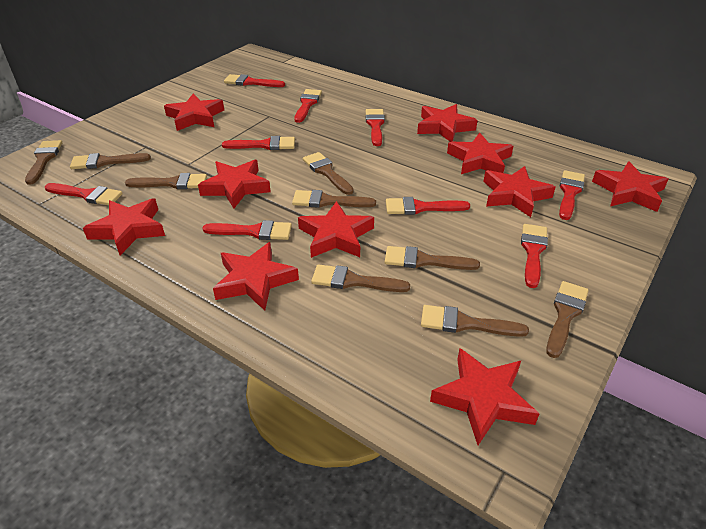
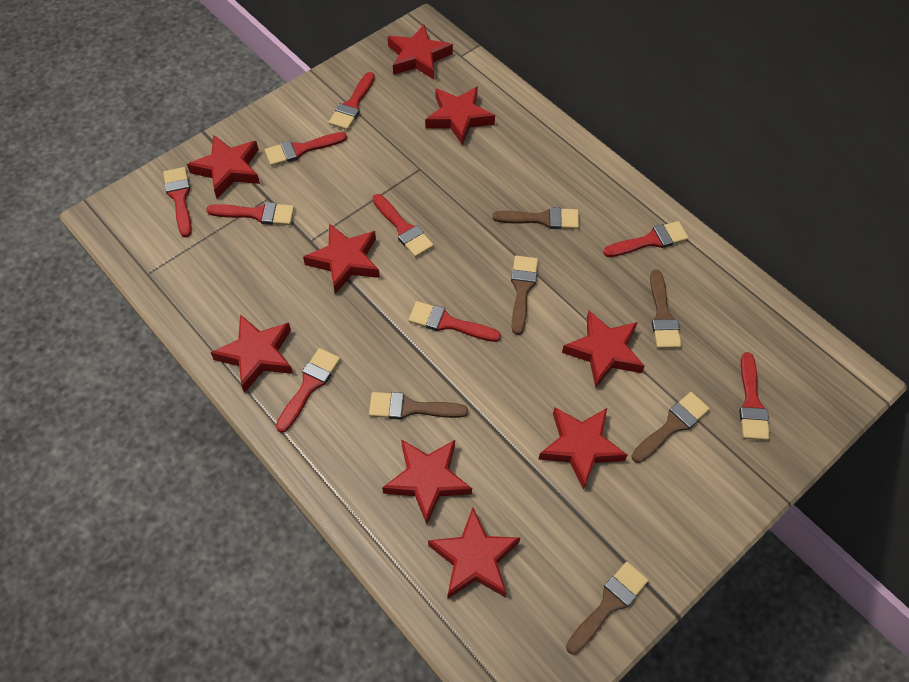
brown brush: 9 -> 6
red star: 10 -> 9

